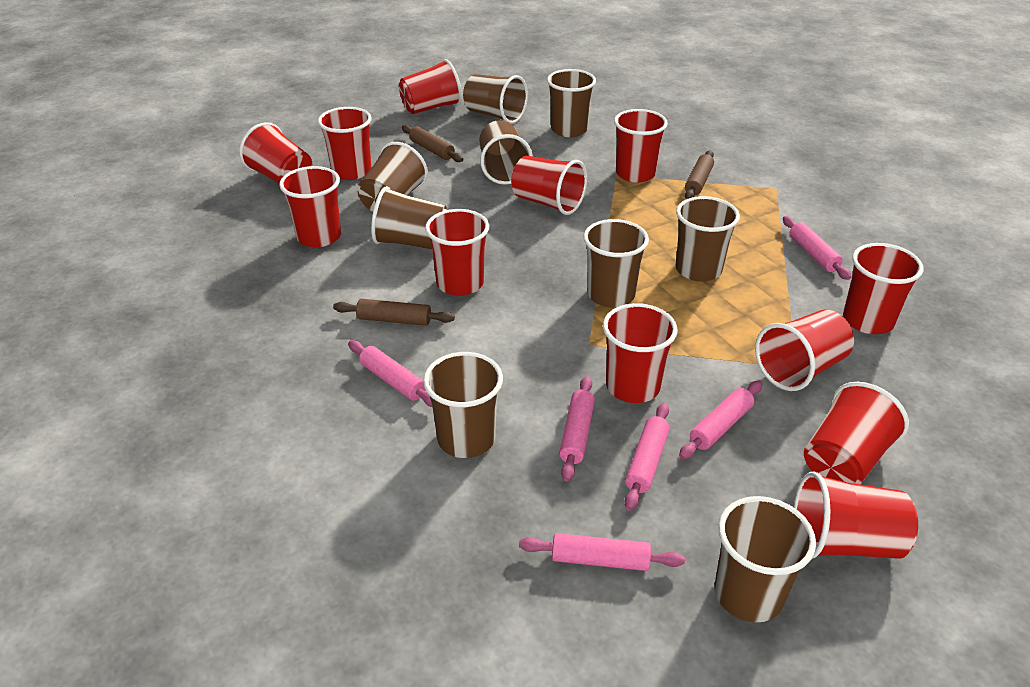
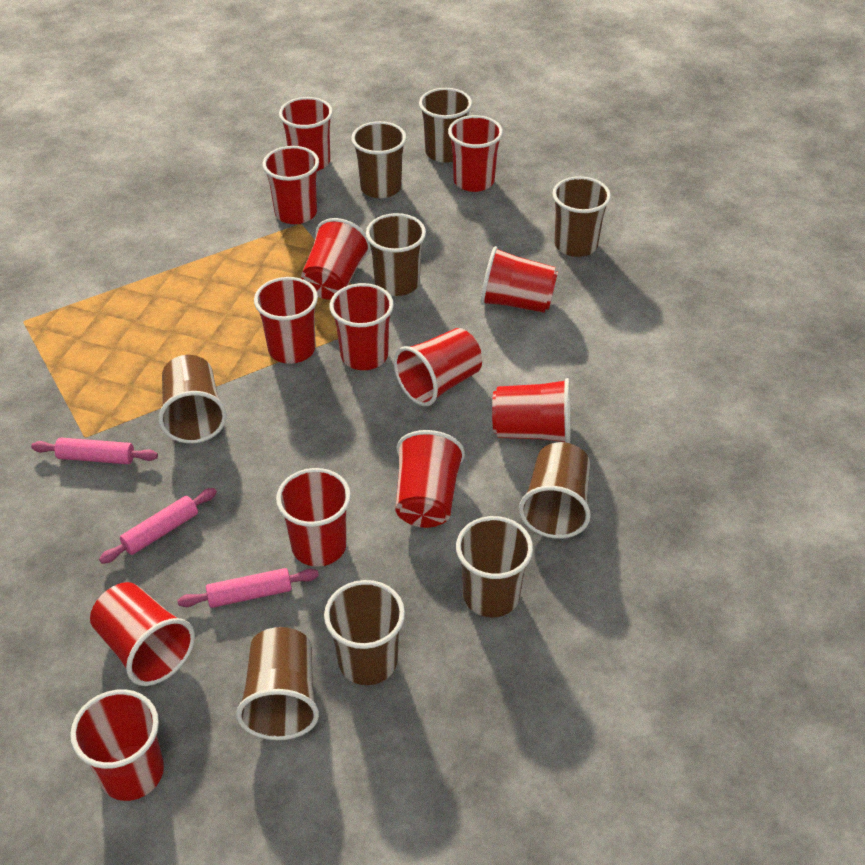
brown rolling pin: 3 -> 0
pink rolling pin: 6 -> 3
red cup: 12 -> 13

